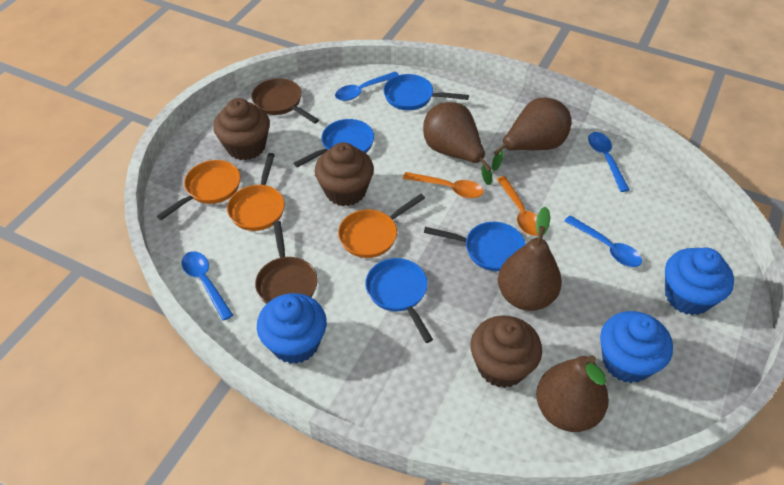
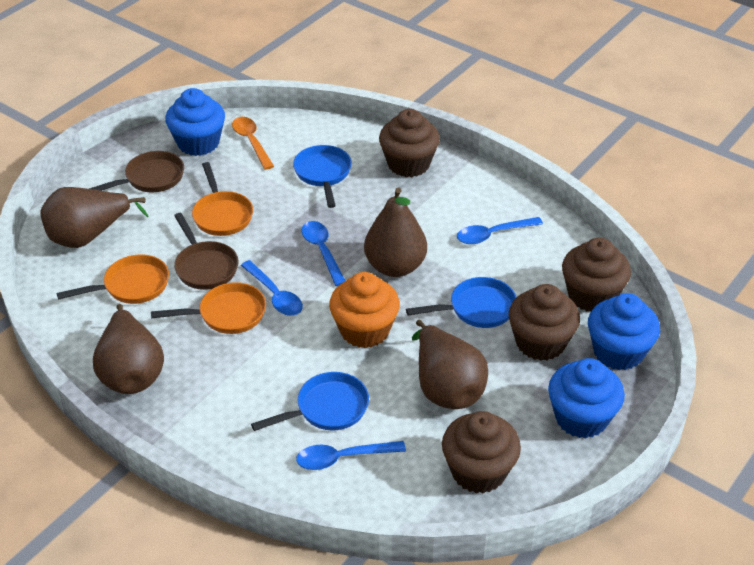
blue pan: 4 -> 3
brown cupcake: 3 -> 4
orange cupcake: 0 -> 1
orange spoon: 2 -> 1

